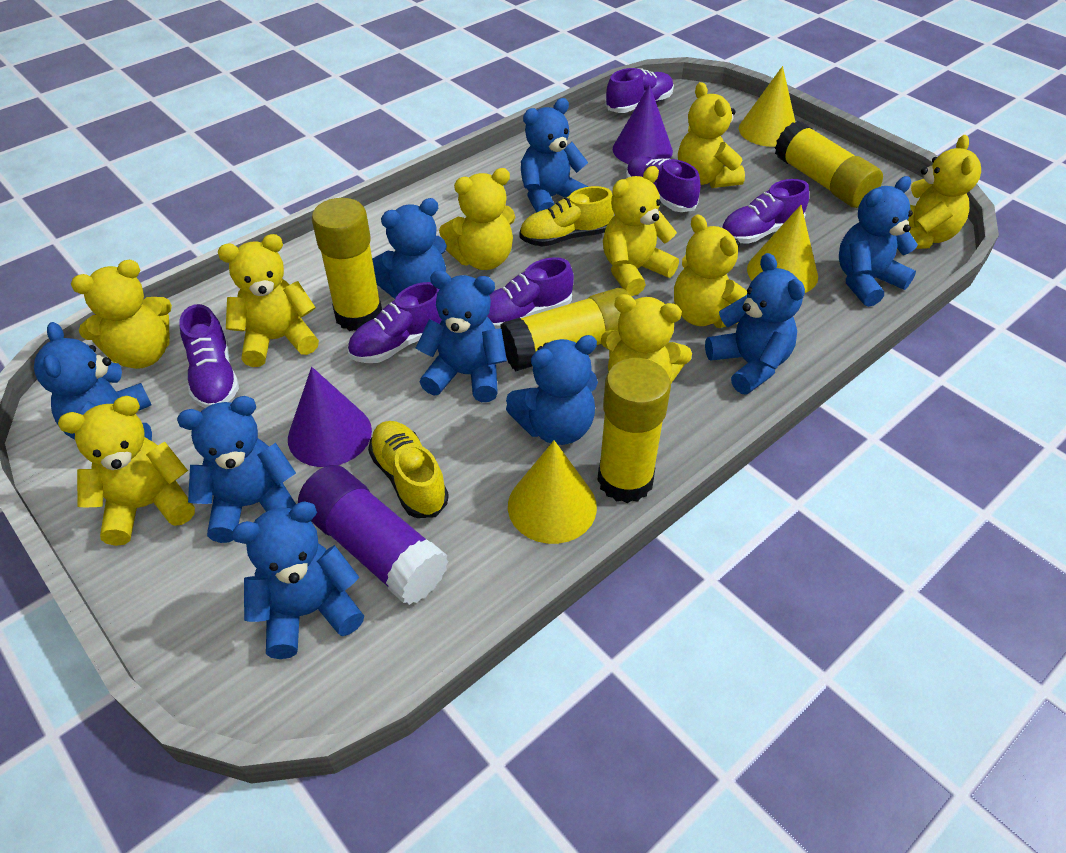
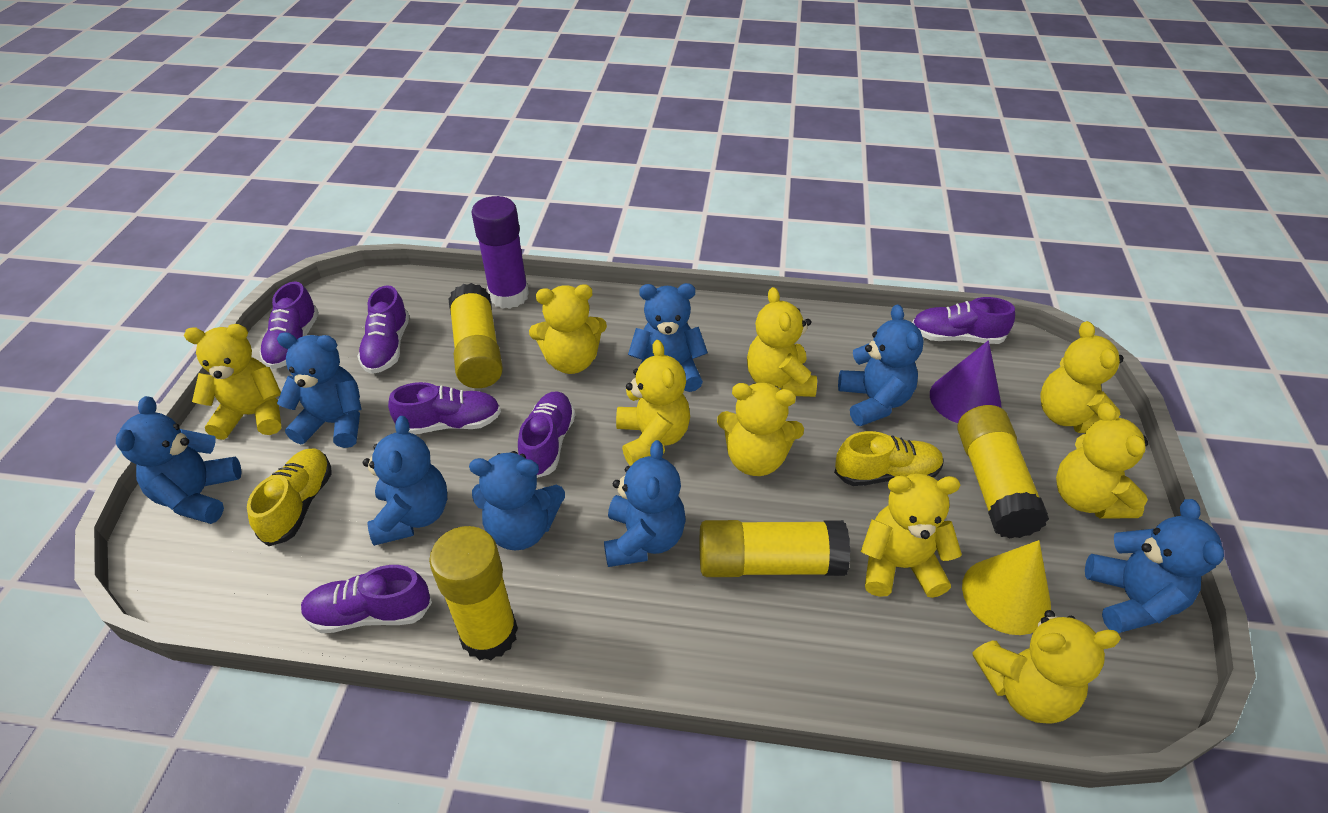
blue teddy bear: 9 -> 8
purple cone: 2 -> 1
yellow cone: 3 -> 1

